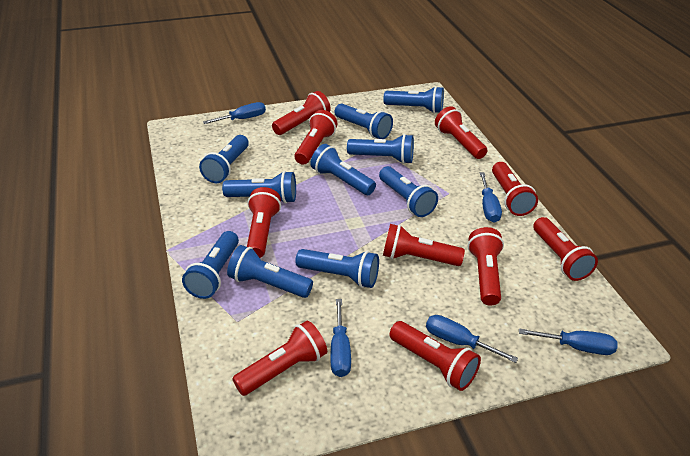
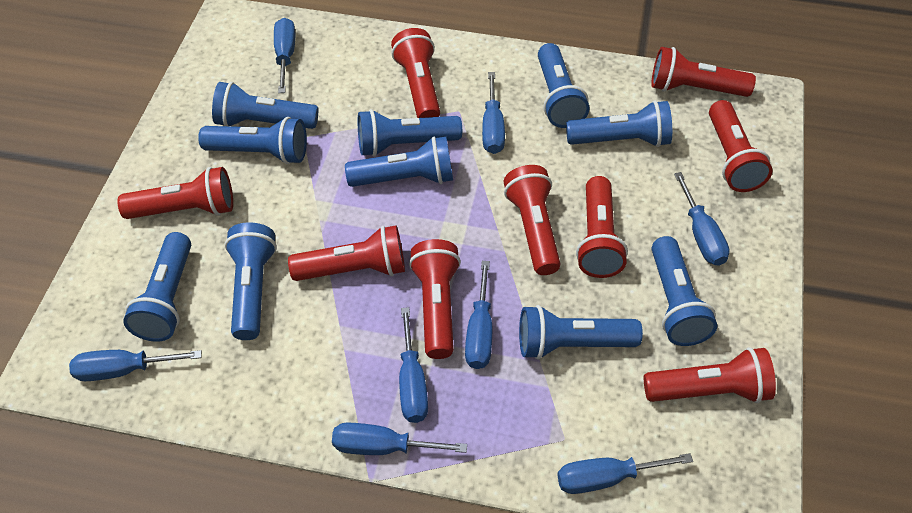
blue screwdriver: 5 -> 8
red flashlight: 10 -> 9

